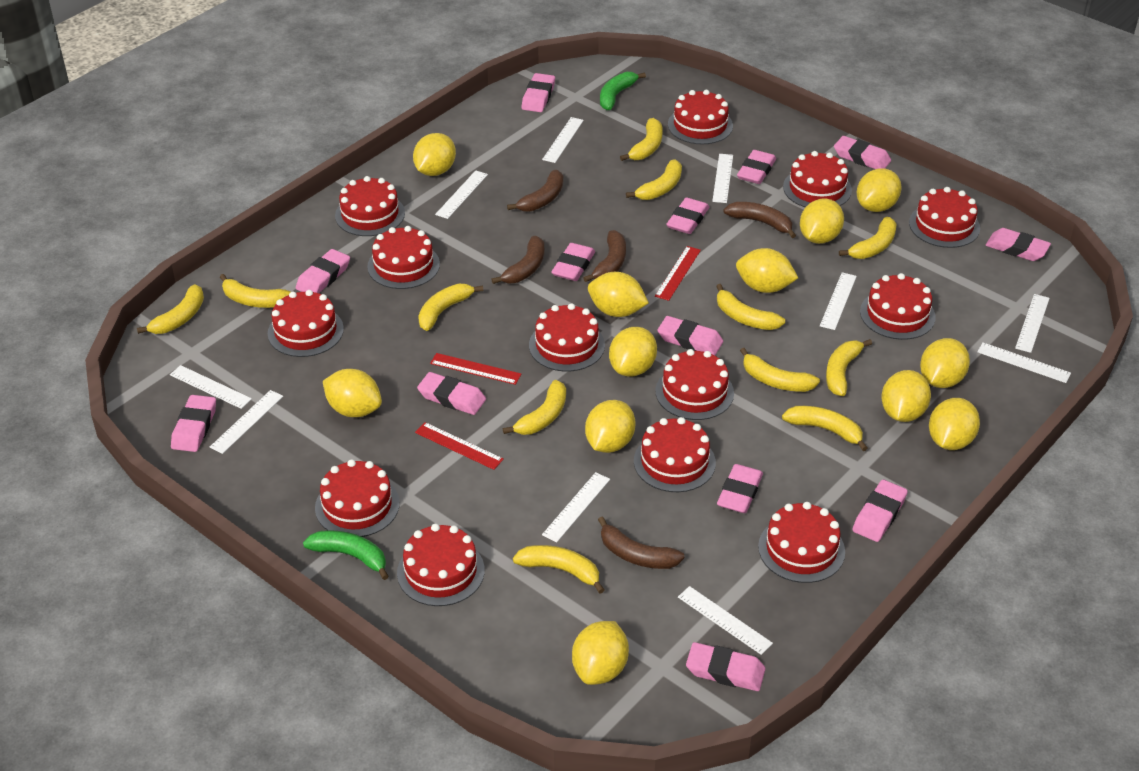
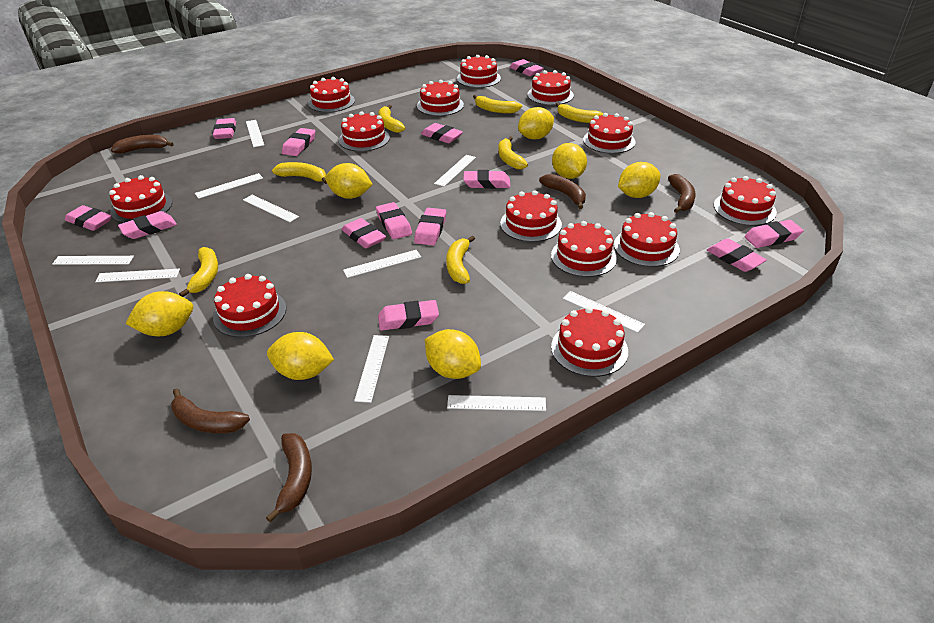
green banana: 2 -> 0
red ruler: 3 -> 0
yellow banana: 12 -> 7
yellow lemon: 12 -> 7

